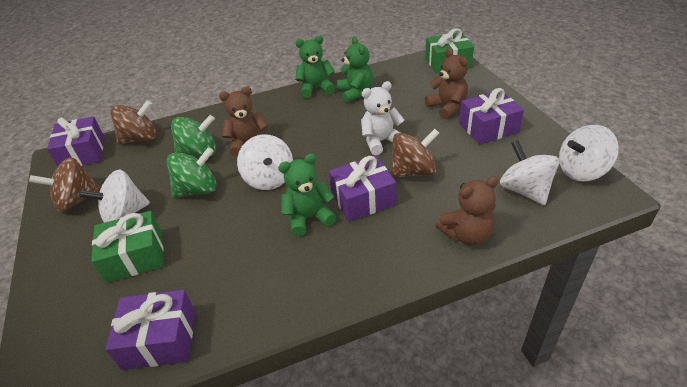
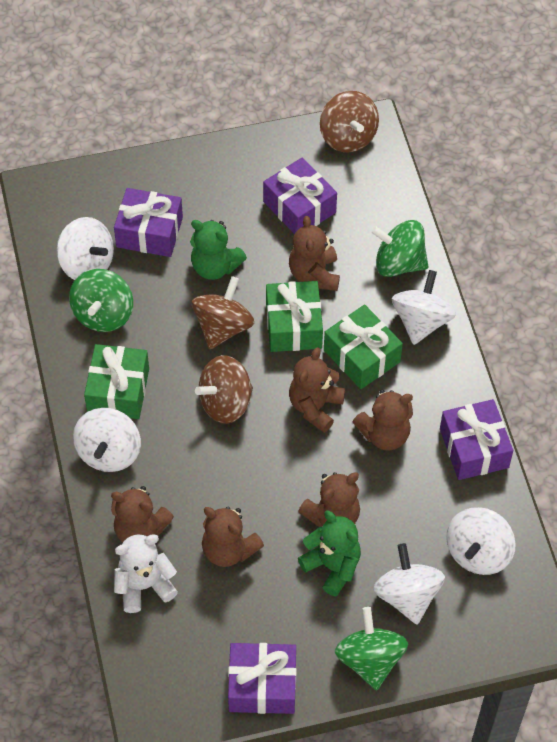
brown teddy bear: 3 -> 6
green gift: 2 -> 3
green spinning top: 2 -> 3
green teddy bear: 3 -> 2
white spinning top: 4 -> 5

